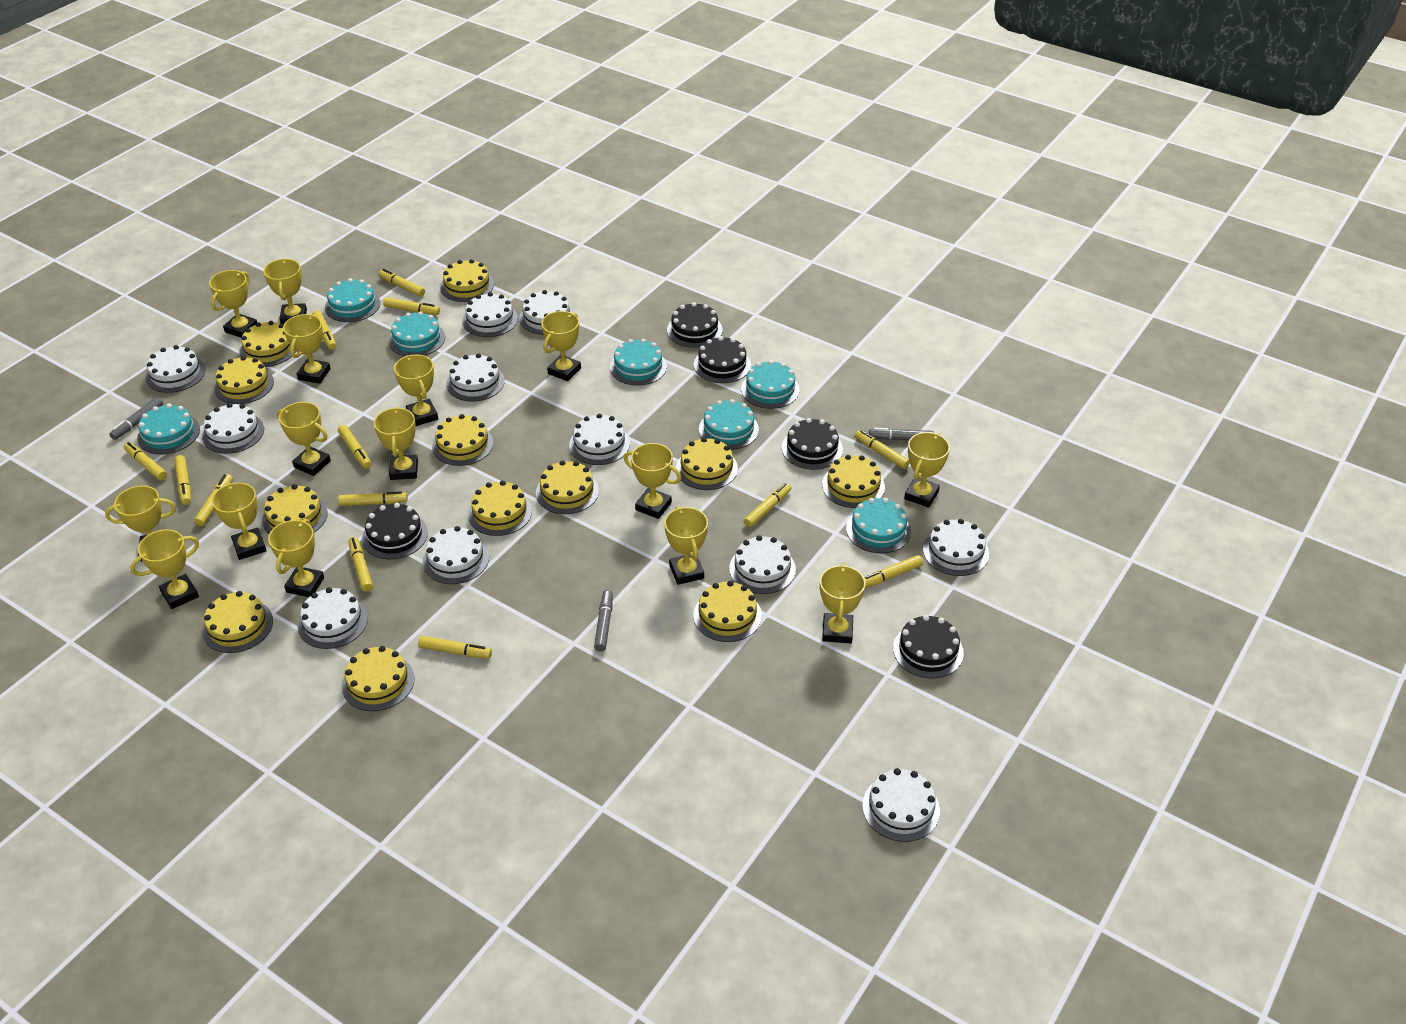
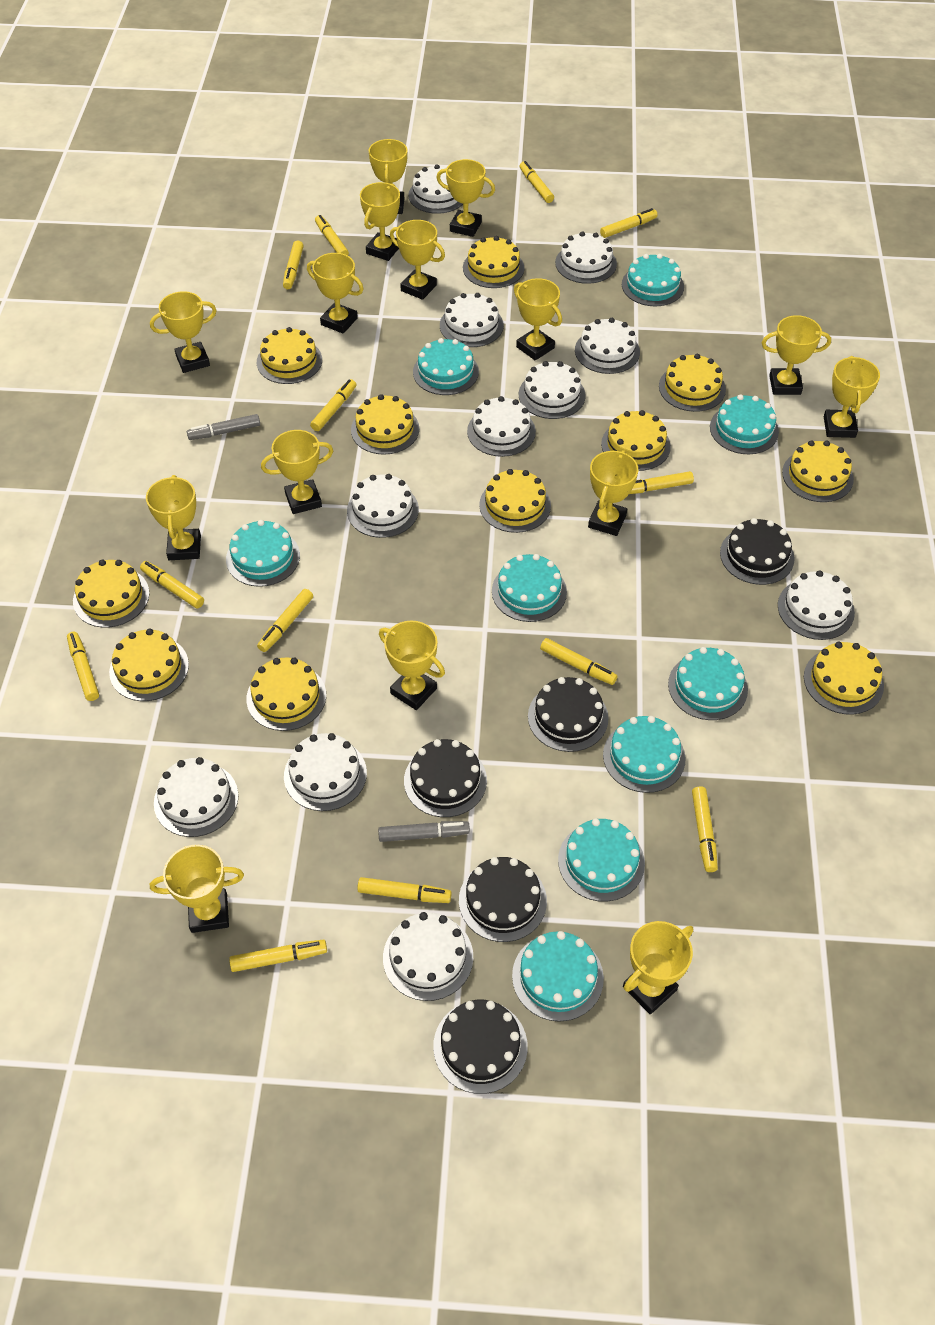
grey marker: 3 -> 2
turquoise cake: 7 -> 9
yellow cake: 12 -> 11

